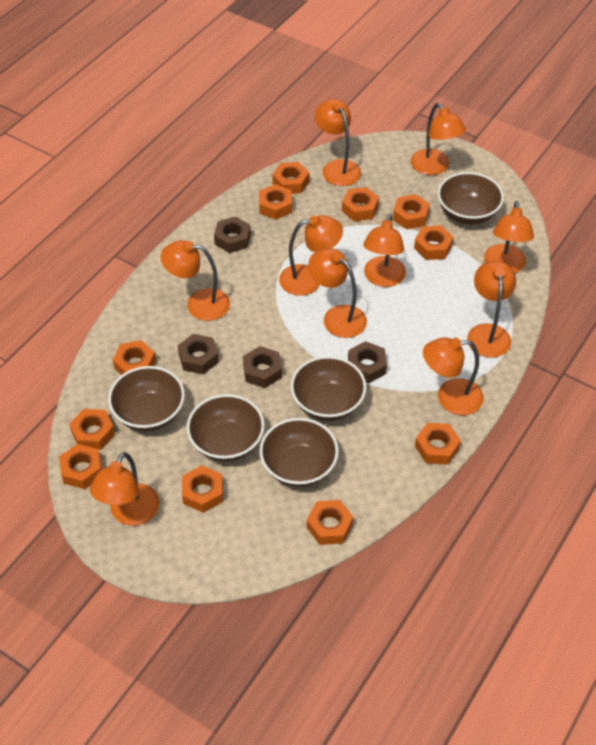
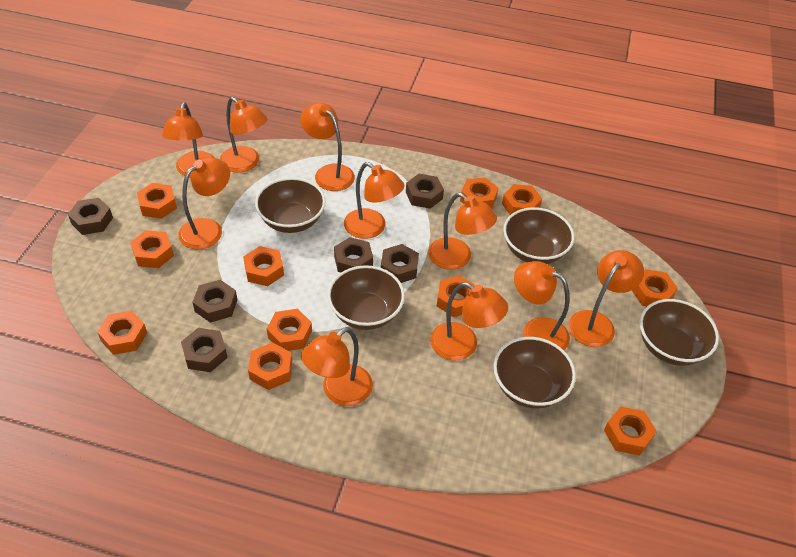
brown nut: 4 -> 6

